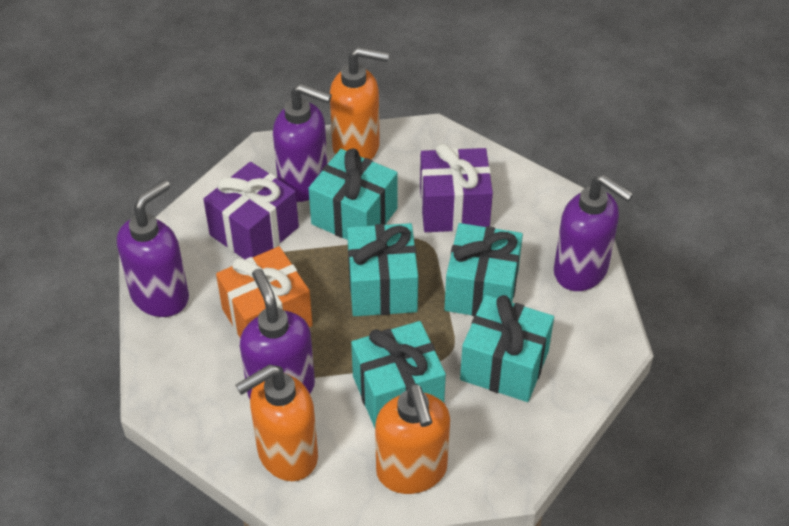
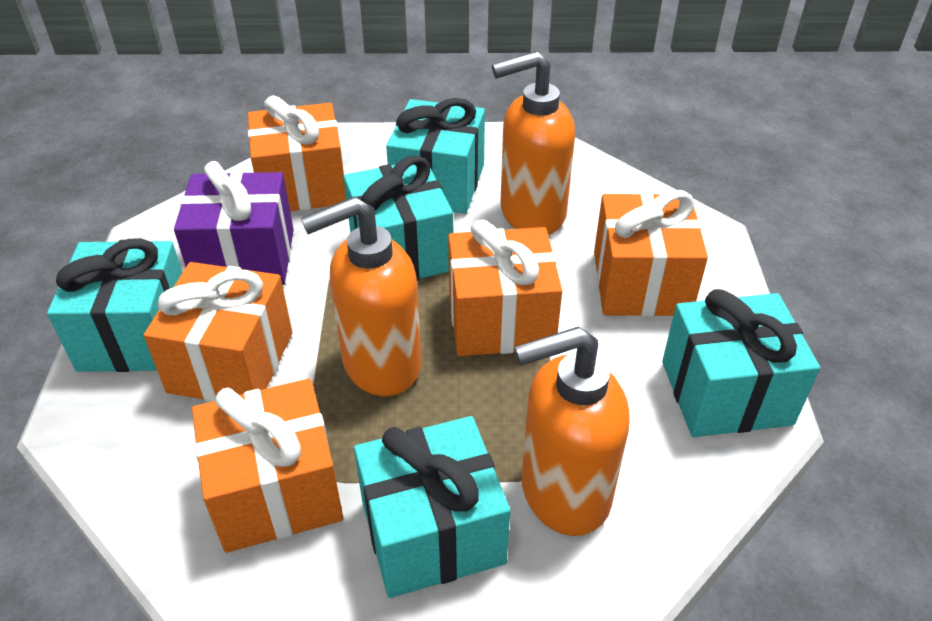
orange gift: 1 -> 5
purple gift: 2 -> 1
purple soap dispenser: 4 -> 0

